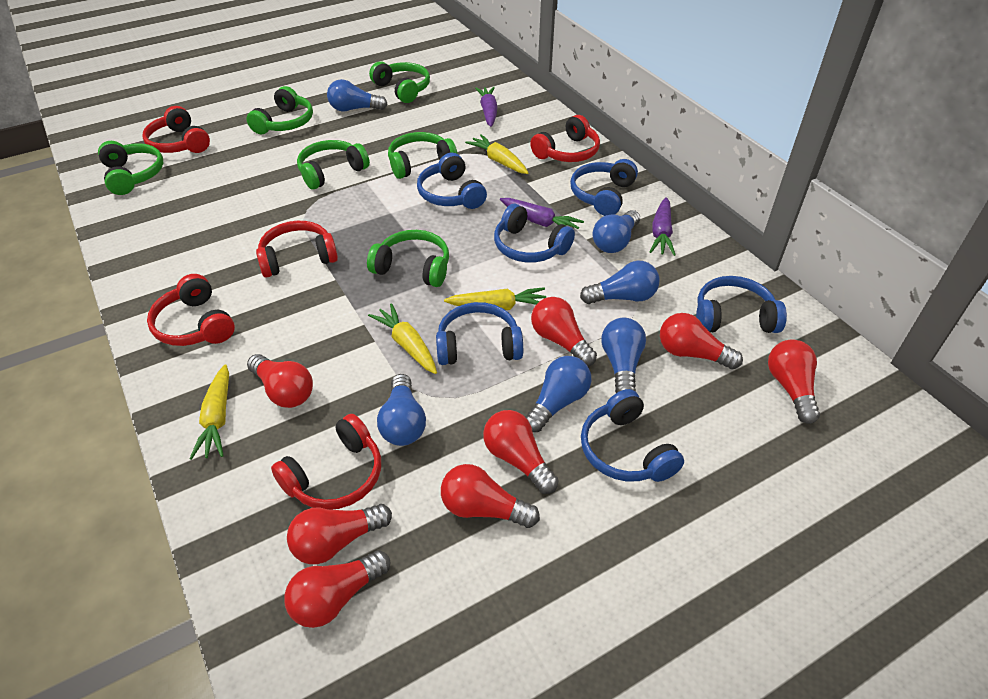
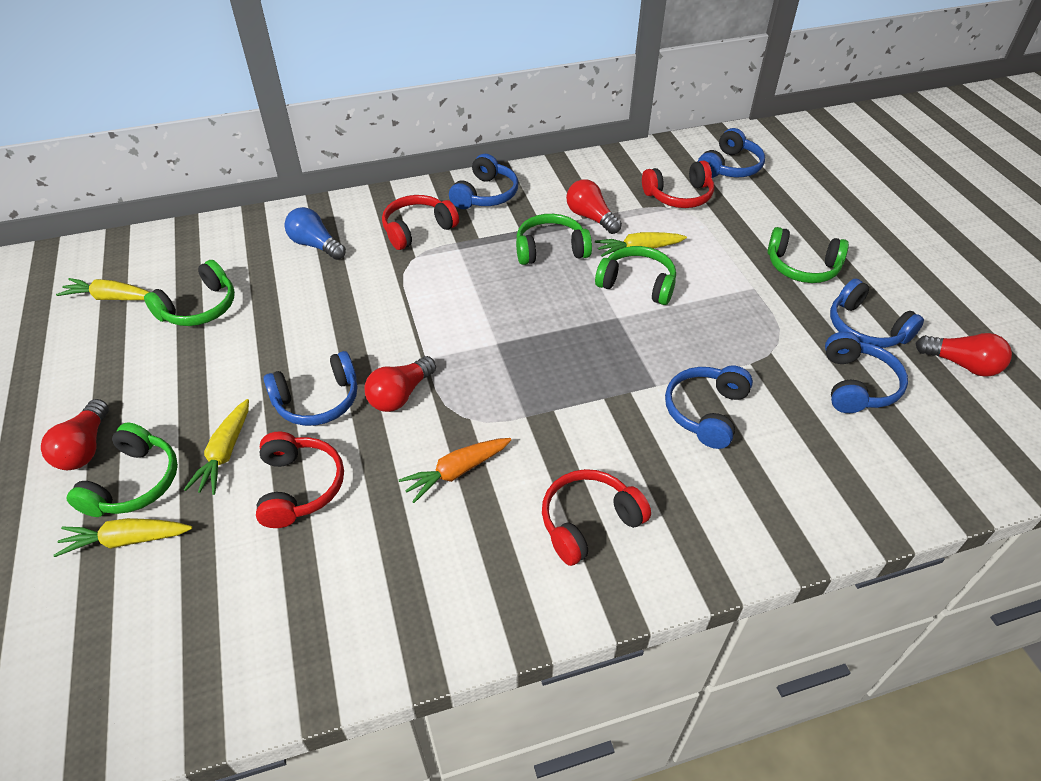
blue light bulb: 6 -> 1
green headphones: 6 -> 5
orange carrot: 0 -> 1
purple carrot: 3 -> 0
red headphones: 5 -> 4
red light bulb: 8 -> 4

